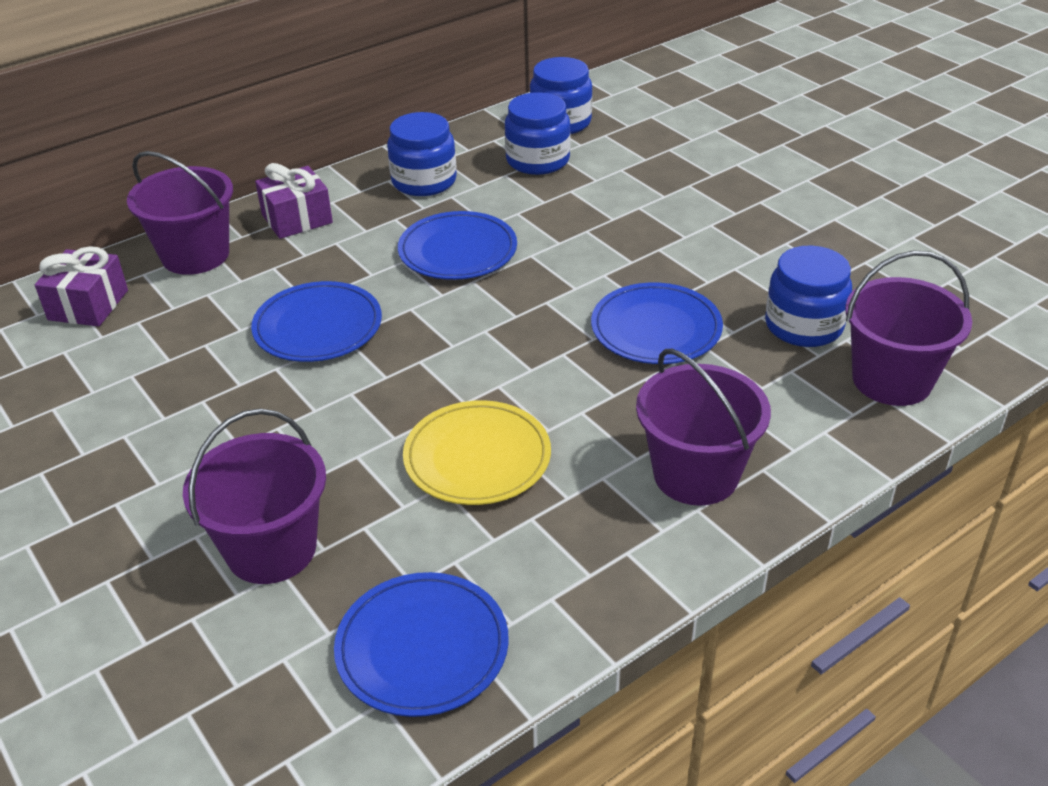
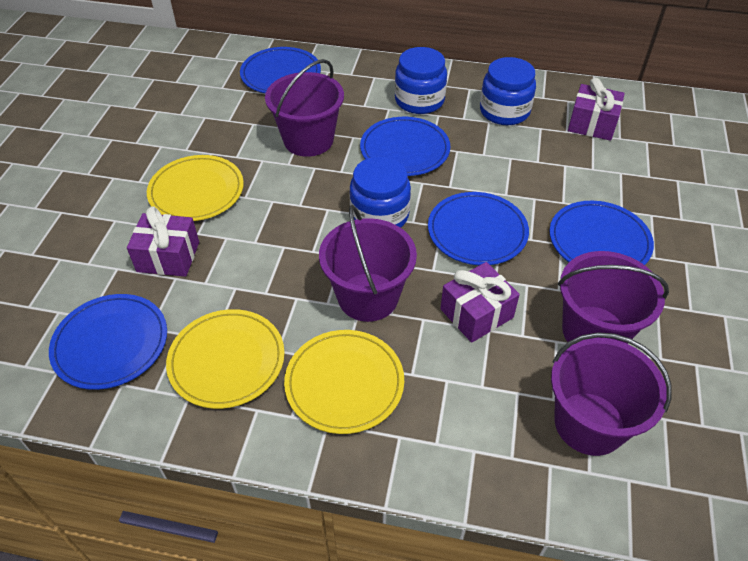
blue jar: 4 -> 3
blue plate: 4 -> 5
purple gift: 2 -> 3
yellow plate: 1 -> 3

